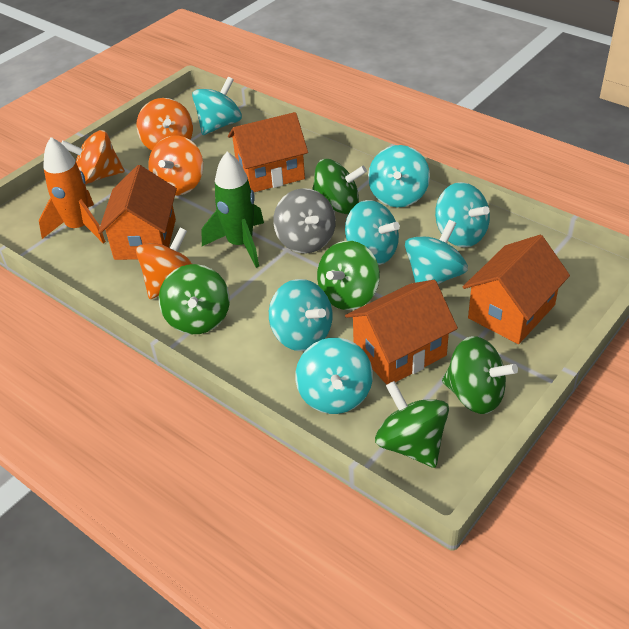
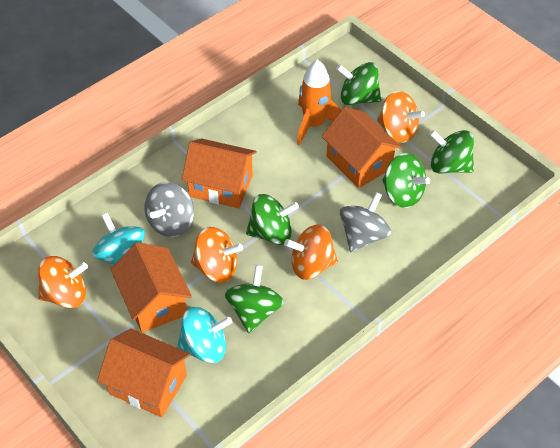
green rocket: 1 -> 0
grey spinning top: 1 -> 2
turquoise spinning top: 7 -> 2

